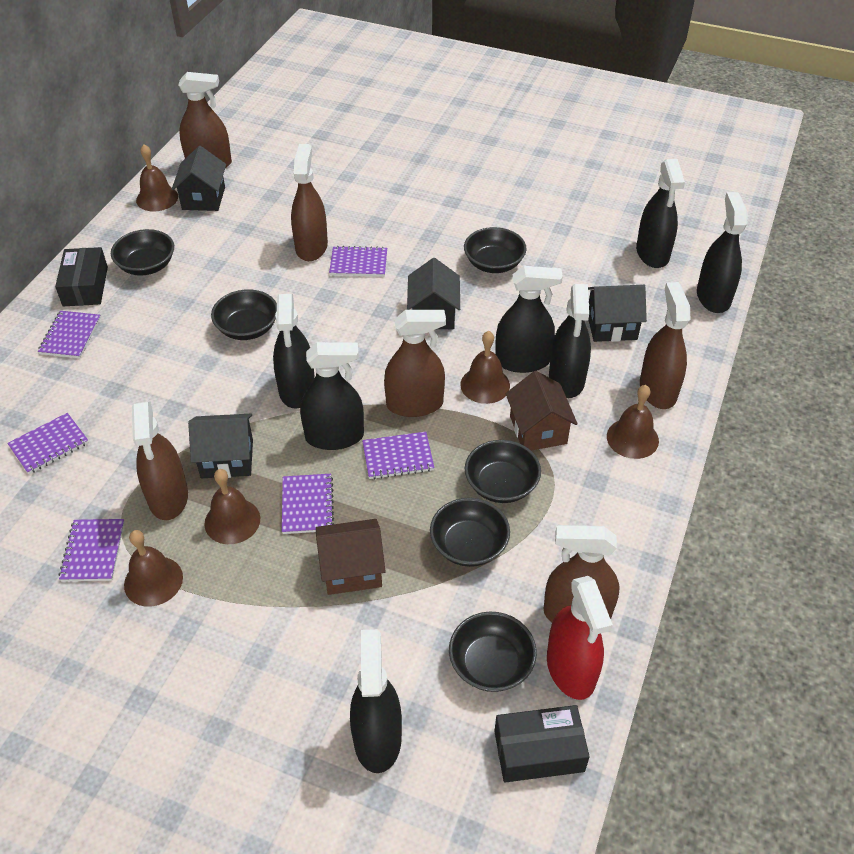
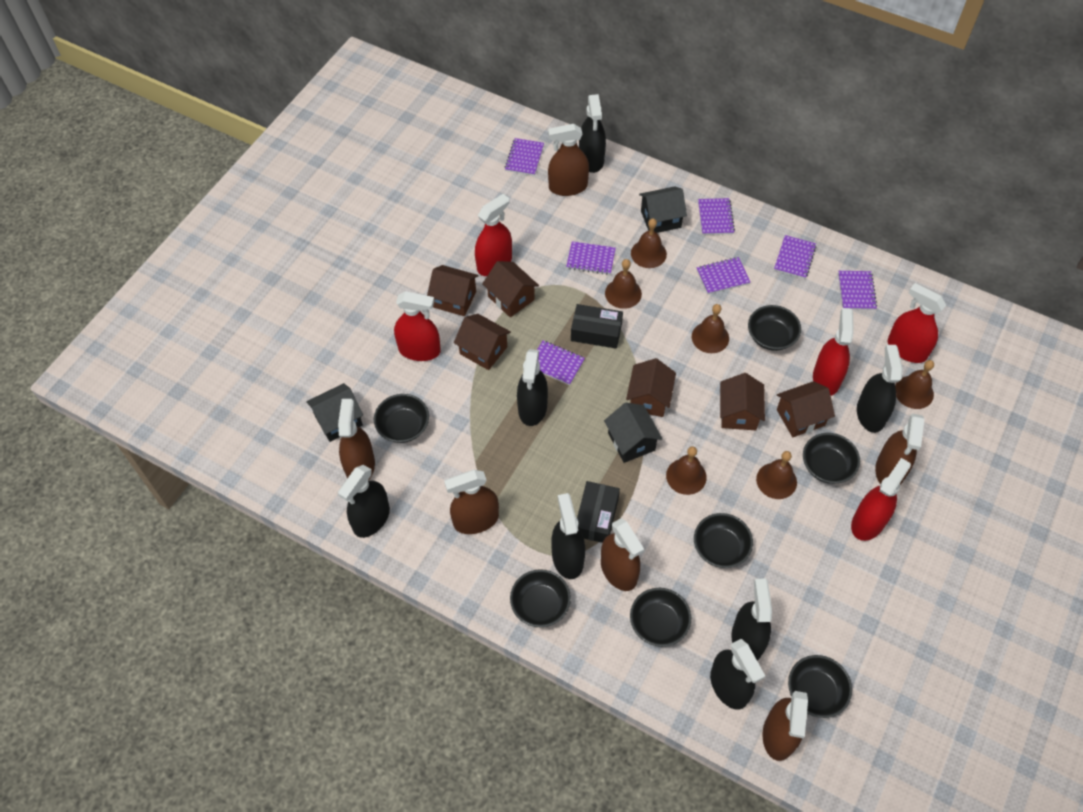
black bowl: 6 -> 7
black house: 4 -> 3
brown bell: 5 -> 6
brown house: 2 -> 6
purple notebook: 6 -> 7
red spray bottle: 1 -> 5

